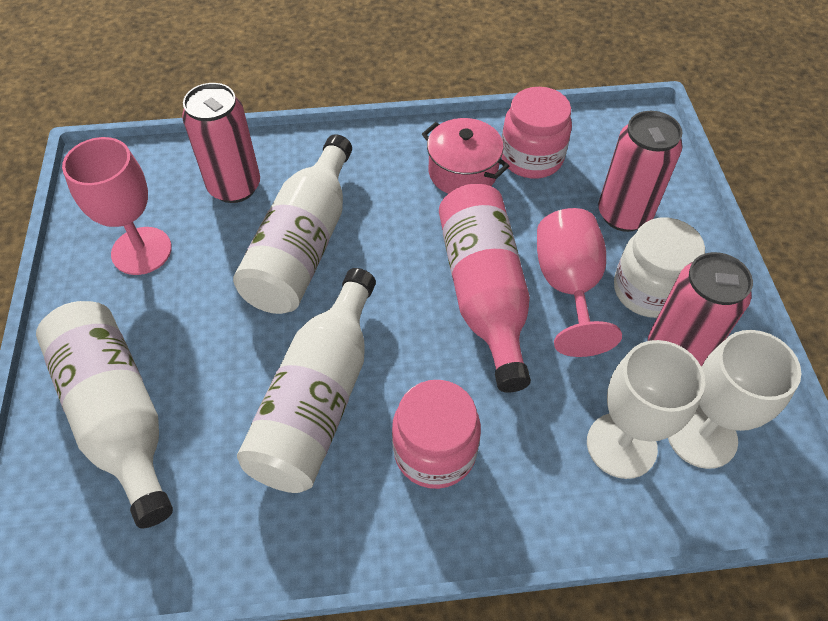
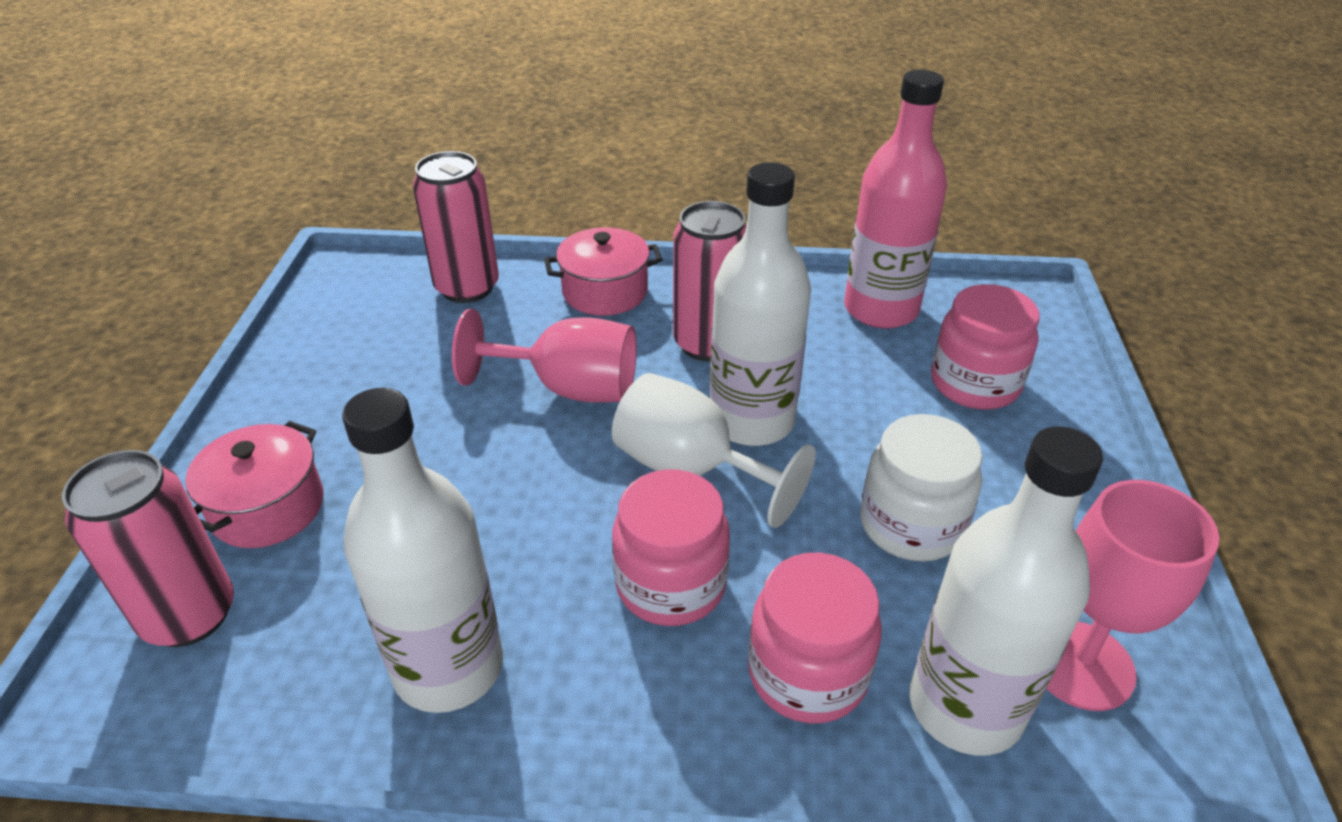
pink jar: 2 -> 3
pink pot: 1 -> 2
white goblet: 2 -> 1

